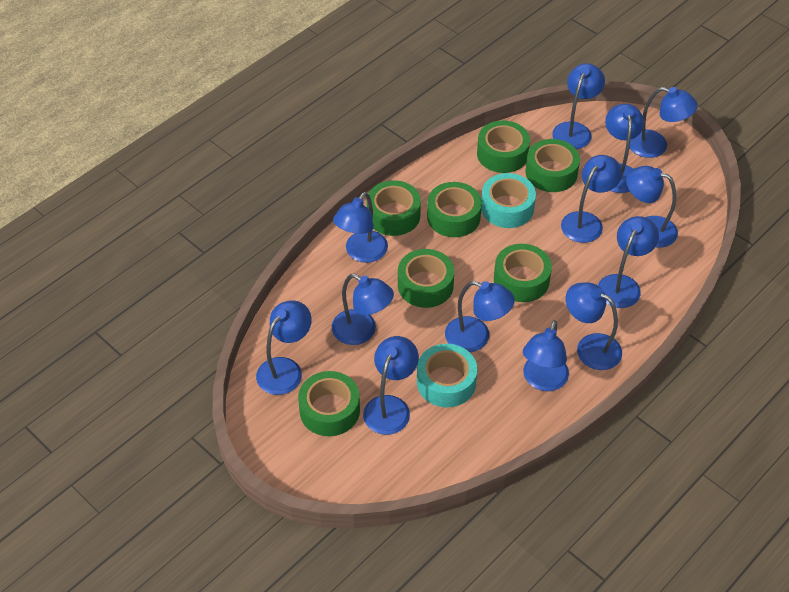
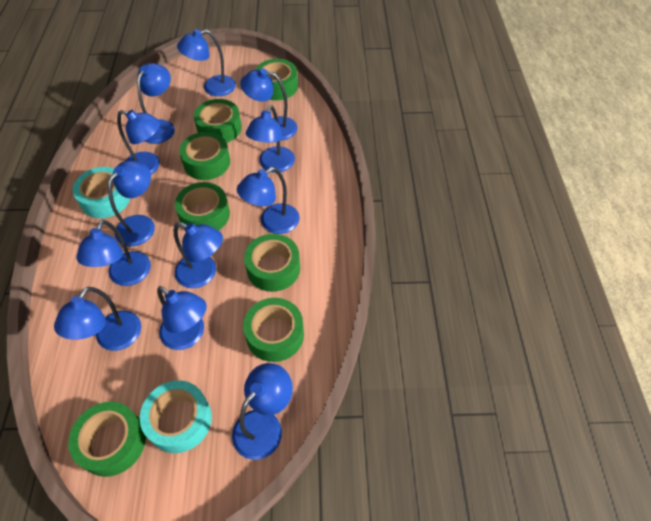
blue lamp: 13 -> 12

